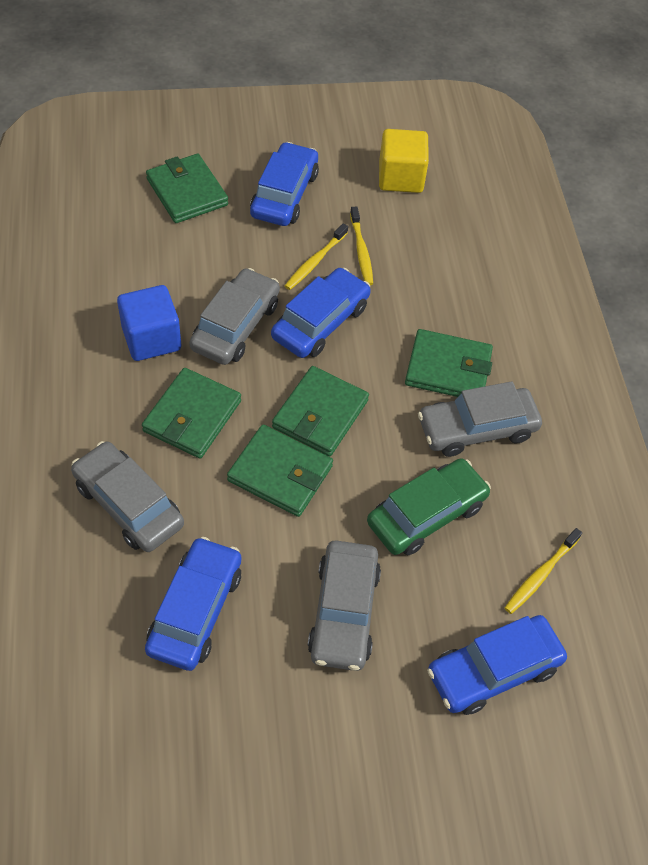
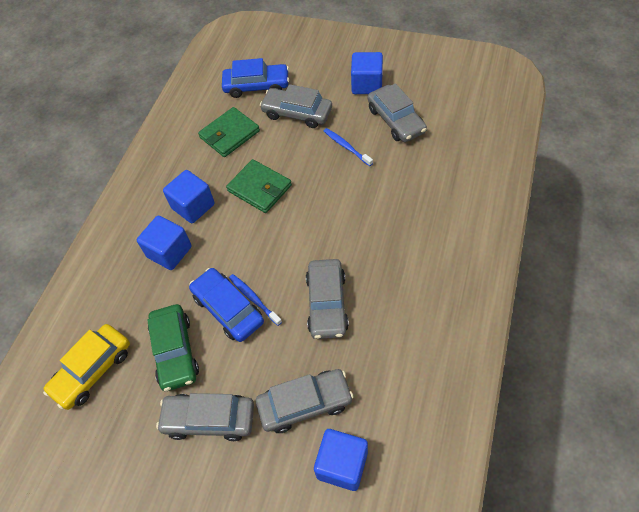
blue car: 4 -> 2
blue cube: 1 -> 4
blue toothbrush: 0 -> 2
green wallet: 5 -> 2
grey car: 4 -> 5
yellow car: 0 -> 1
yellow cube: 1 -> 0
yellow toothbrush: 3 -> 0

